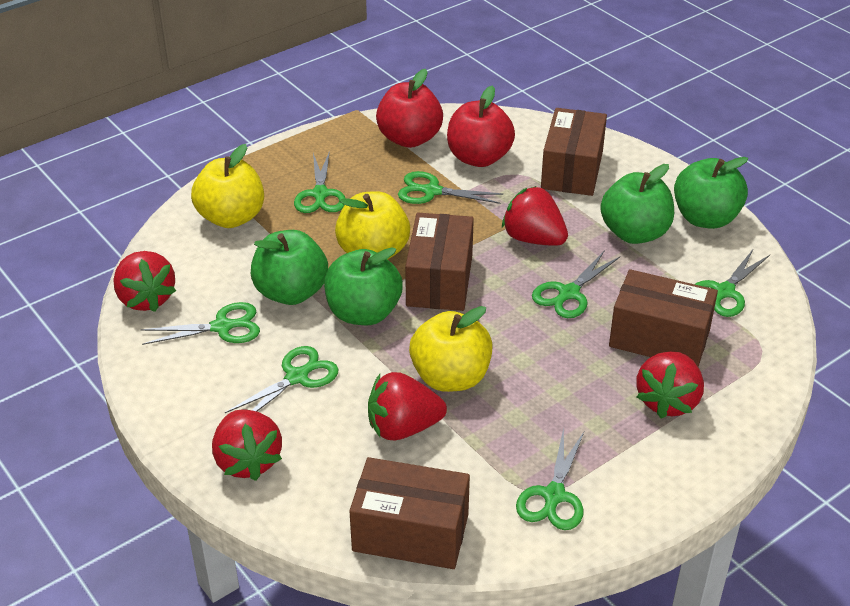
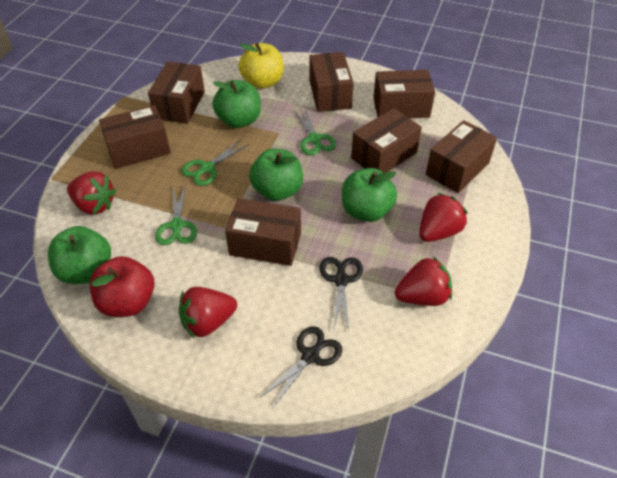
black scissors: 0 -> 2
brown box: 4 -> 7
green scissors: 7 -> 3
red apple: 2 -> 1
red strawberry: 5 -> 4
yellow apple: 3 -> 1

